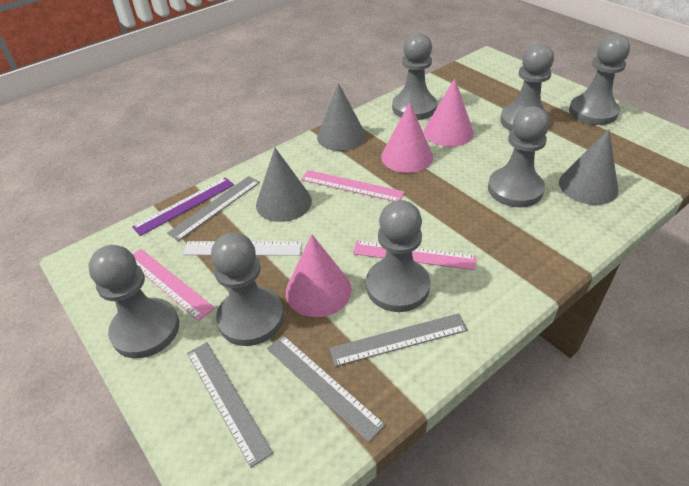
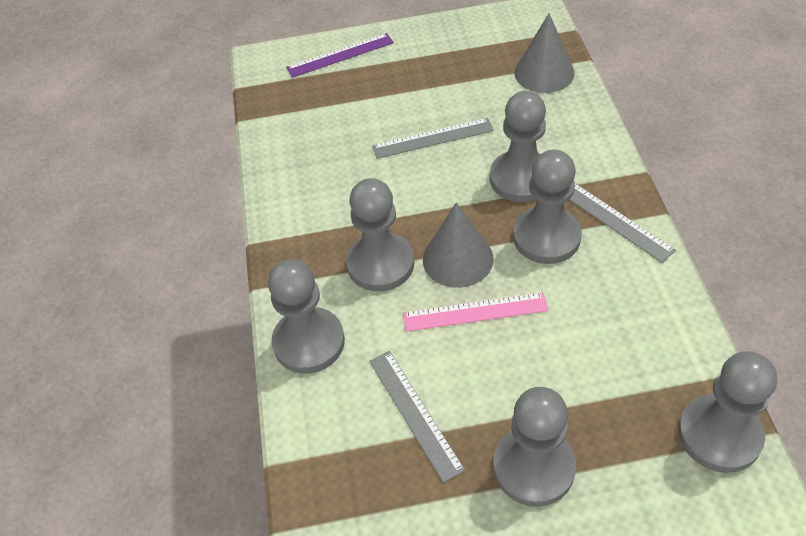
grey cone: 3 -> 2
grey pawn: 7 -> 6
grey ruler: 4 -> 3
pink cone: 3 -> 0
pink ruler: 3 -> 1
white ruler: 1 -> 0

